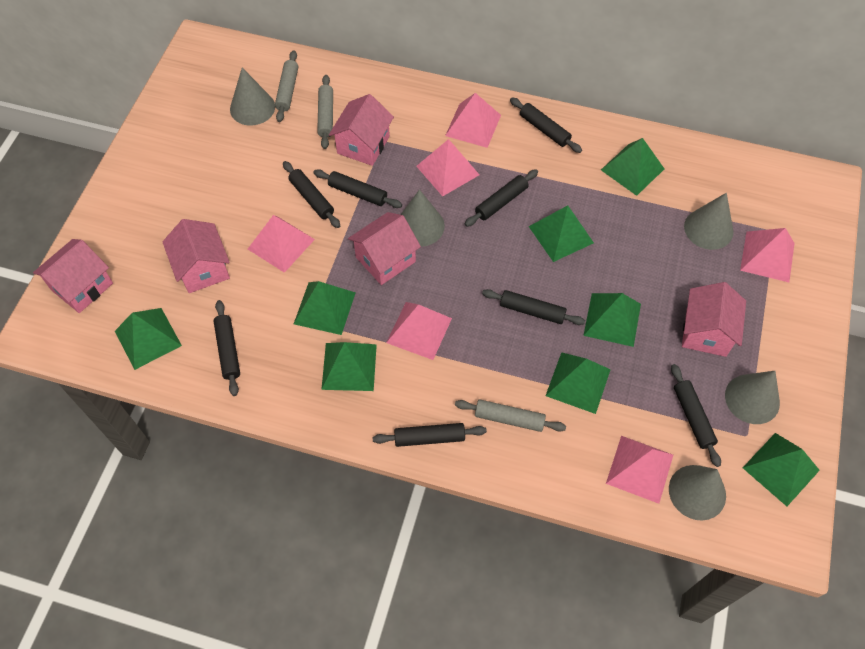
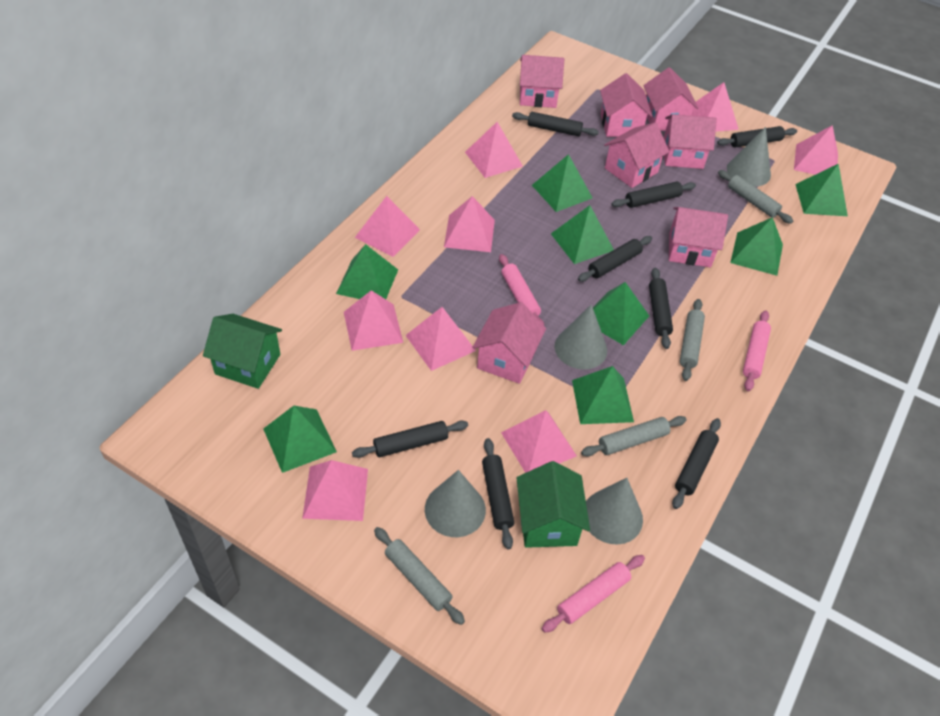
green house: 0 -> 2
grey cone: 5 -> 4
grey rolling pin: 3 -> 4
pink house: 5 -> 7
pink pyramid: 6 -> 9
pink rolling pin: 0 -> 3

